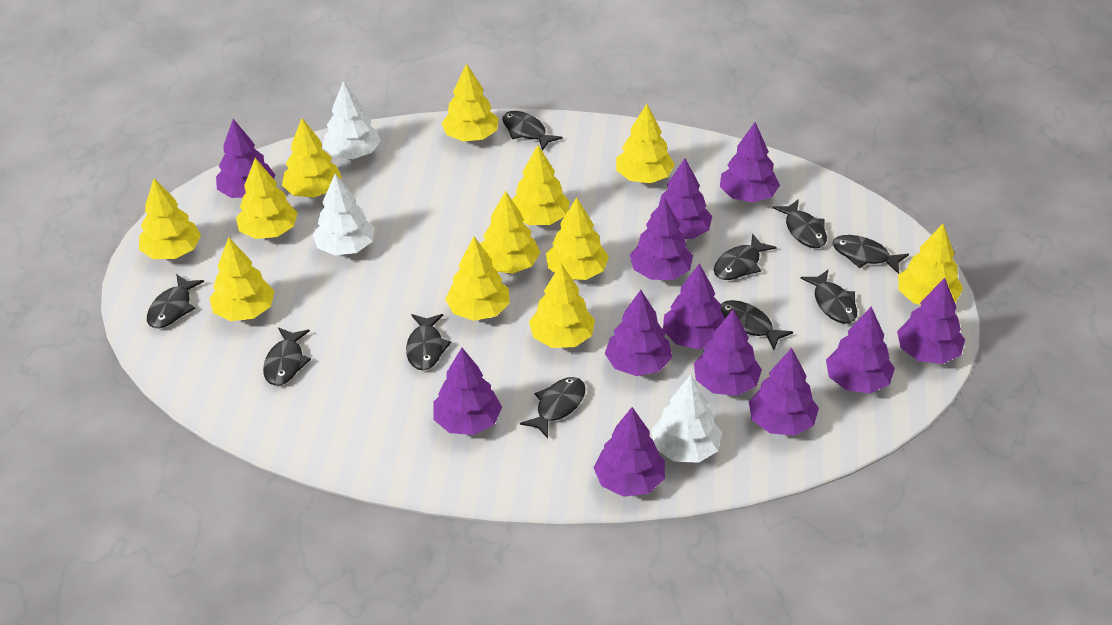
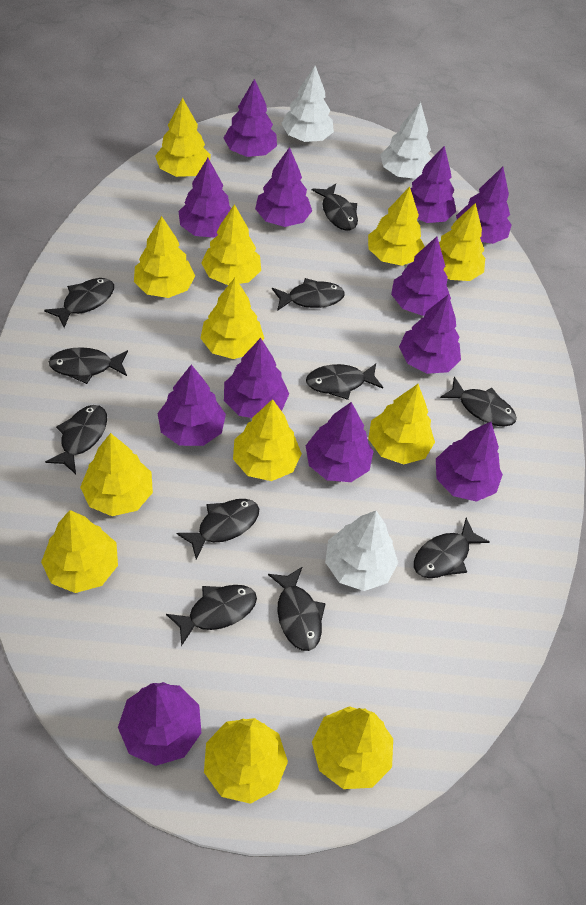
black fish: 10 -> 11

